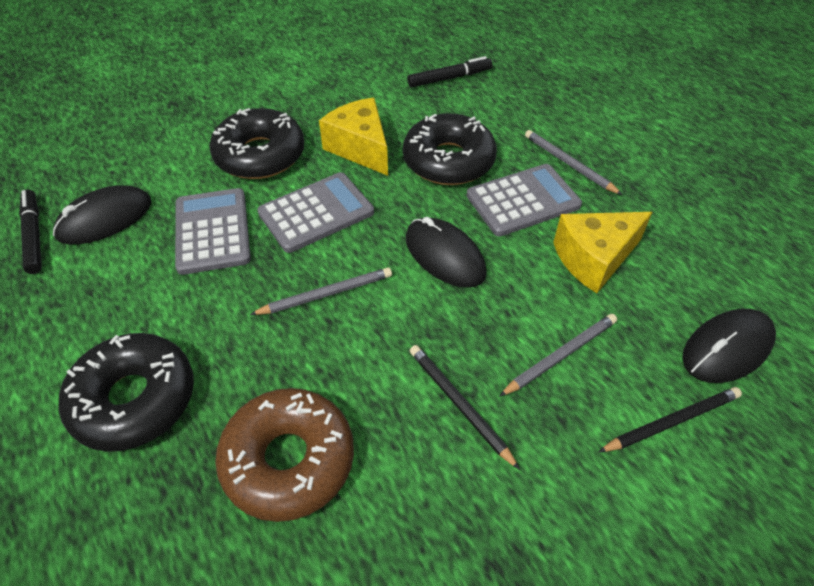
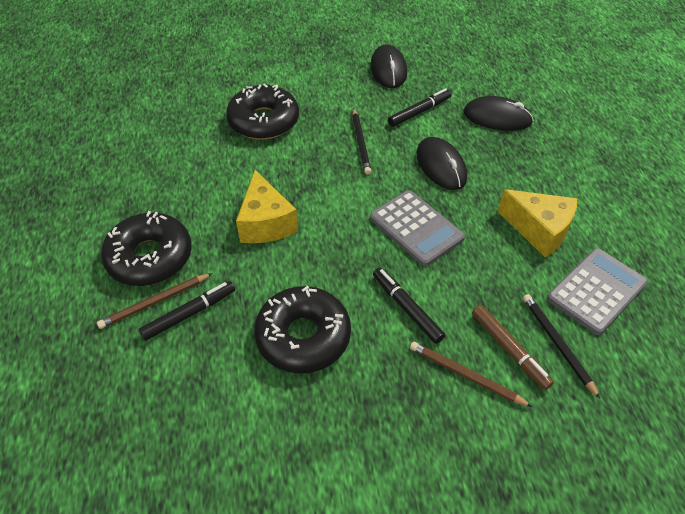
black marker: 2 -> 3
brown donut: 1 -> 0
brown marker: 0 -> 1
brown pencil: 0 -> 2
grey calculator: 3 -> 2
grey pencil: 3 -> 0

